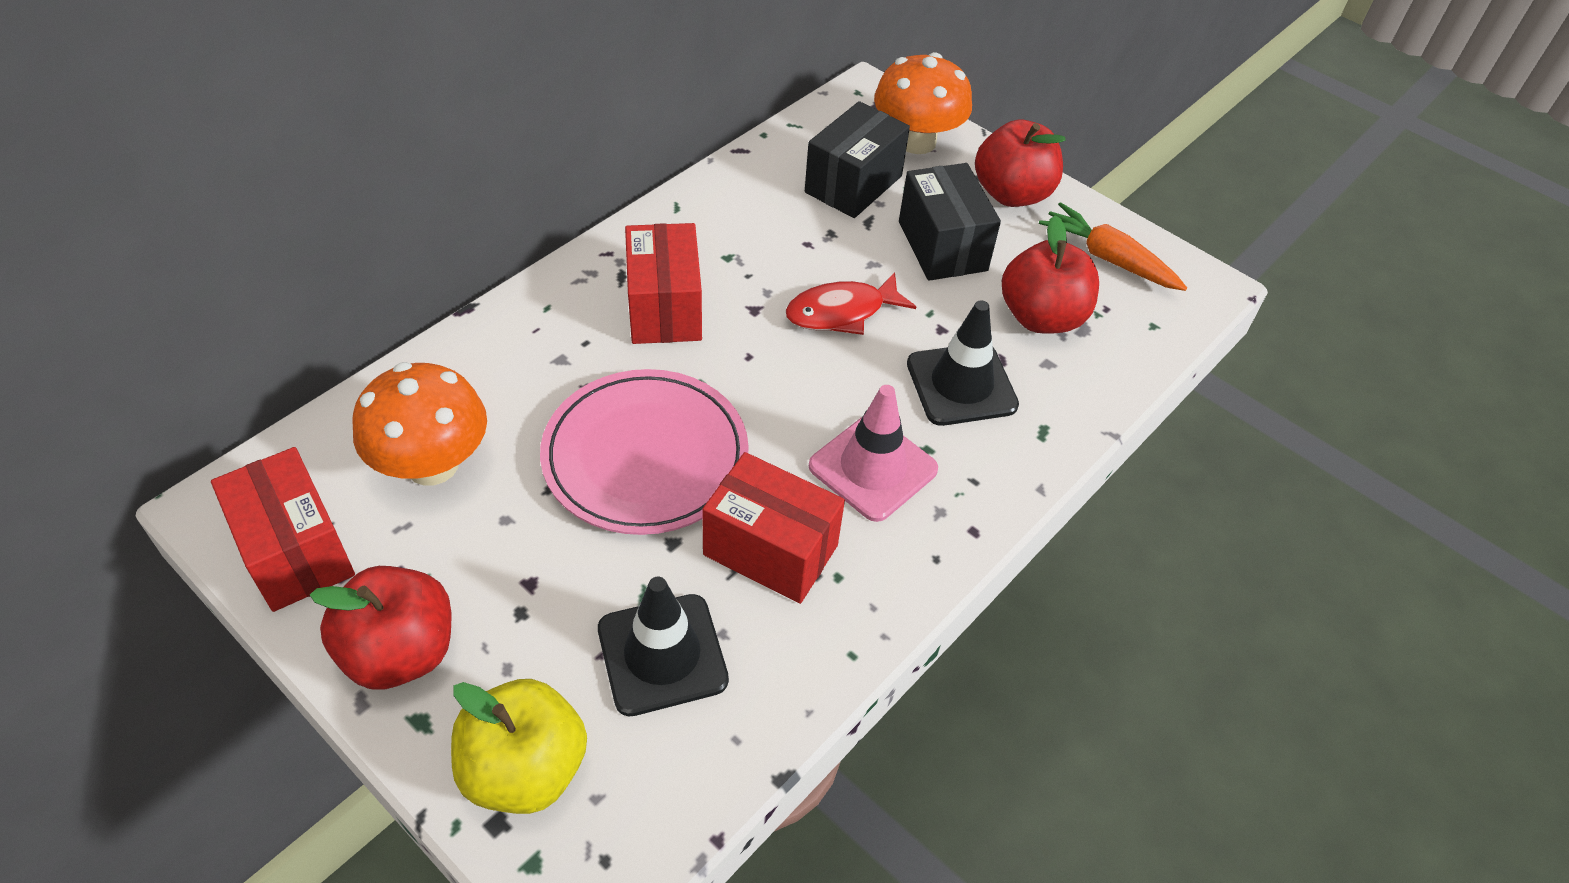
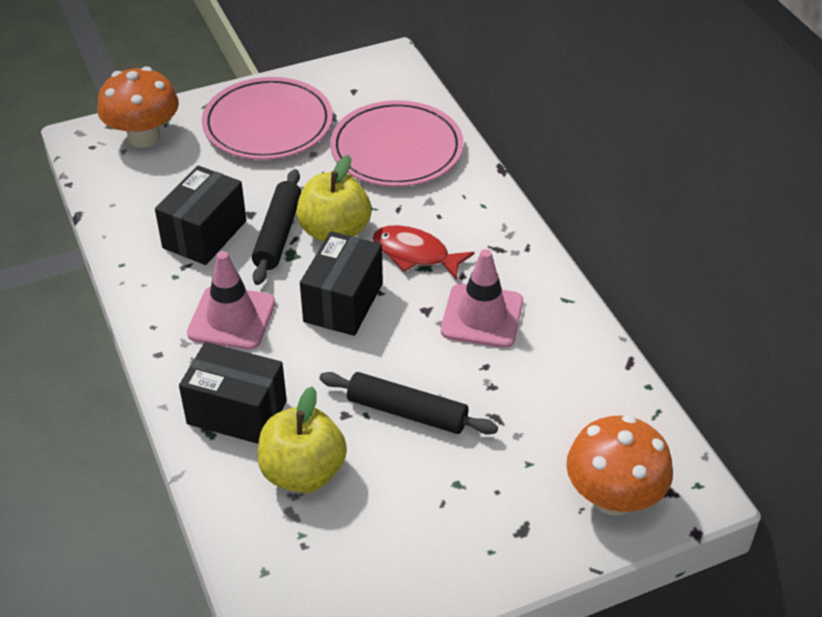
black box: 2 -> 3
black rolling pin: 0 -> 2
black traffic cone: 2 -> 0
orange carrot: 1 -> 0
pink plate: 1 -> 2
pink traffic cone: 1 -> 2
red apple: 3 -> 0
red box: 3 -> 0
yellow apple: 1 -> 2

